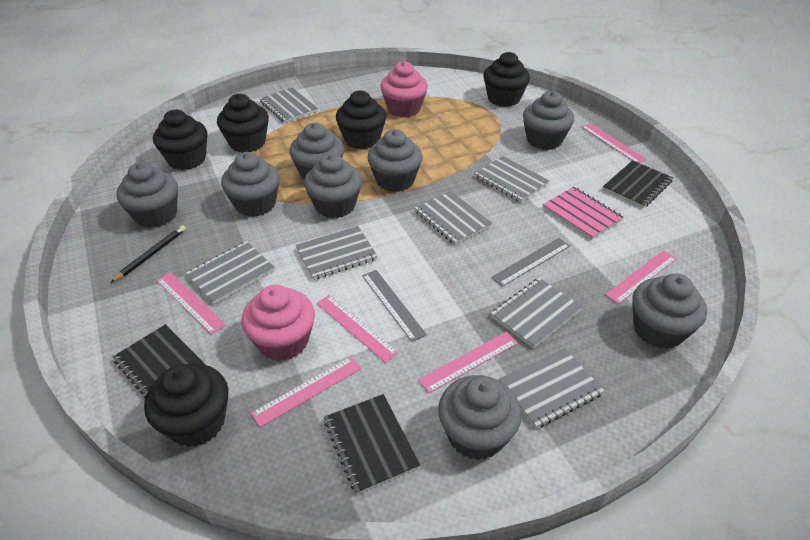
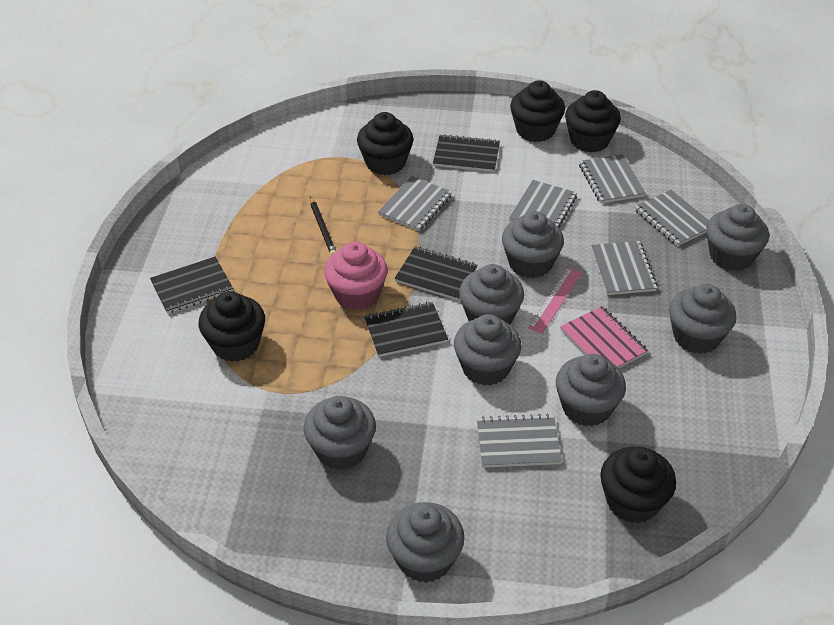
black notebook: 3 -> 4
grey notebook: 7 -> 6
grey ruler: 2 -> 0
pink cupcake: 2 -> 1
pink ruler: 6 -> 1

